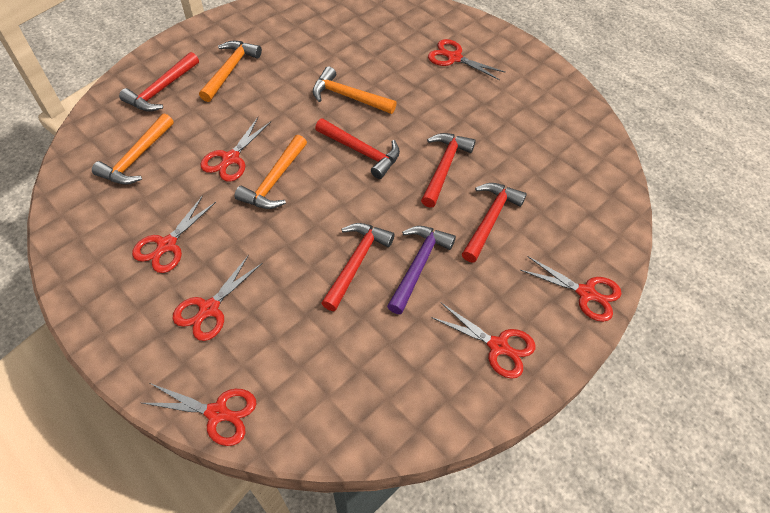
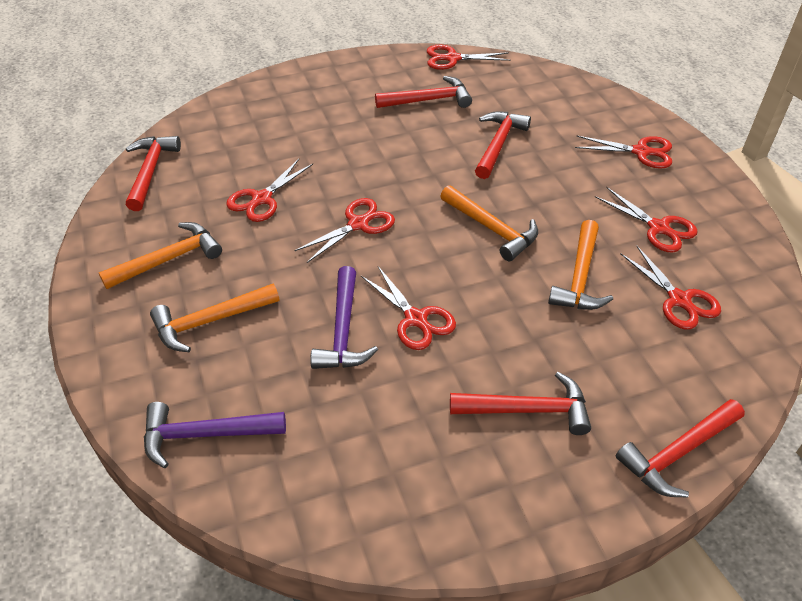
purple hammer: 1 -> 2

